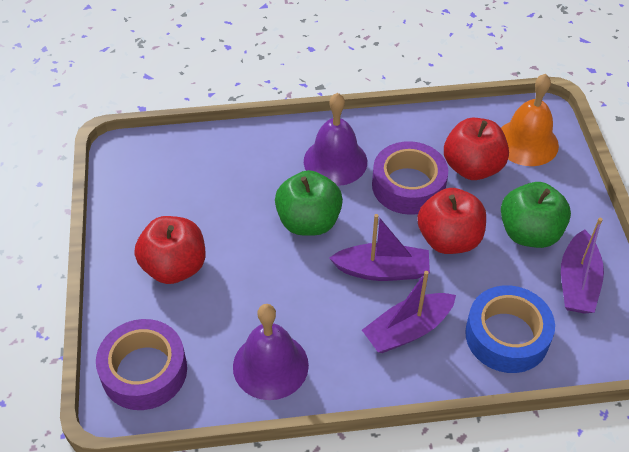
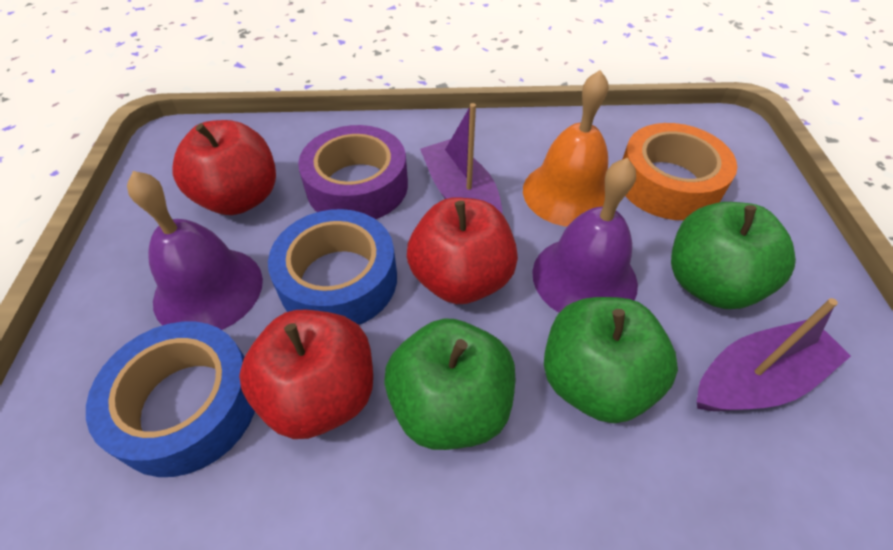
blue tape: 1 -> 2
green apple: 2 -> 3
orange tape: 0 -> 1
purple boat: 3 -> 2
purple tape: 2 -> 1

